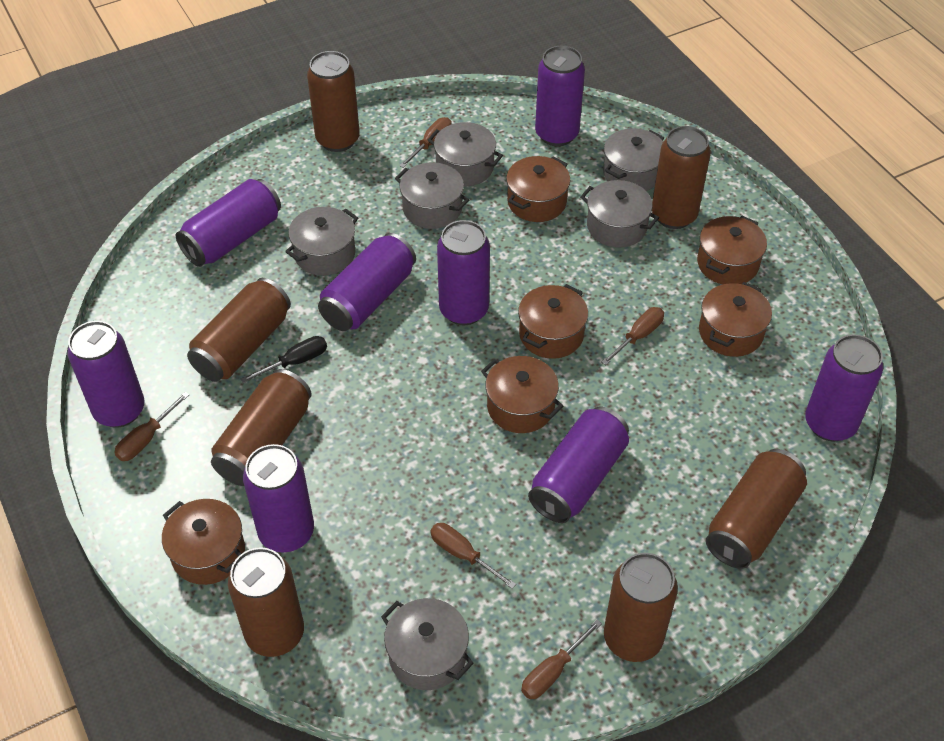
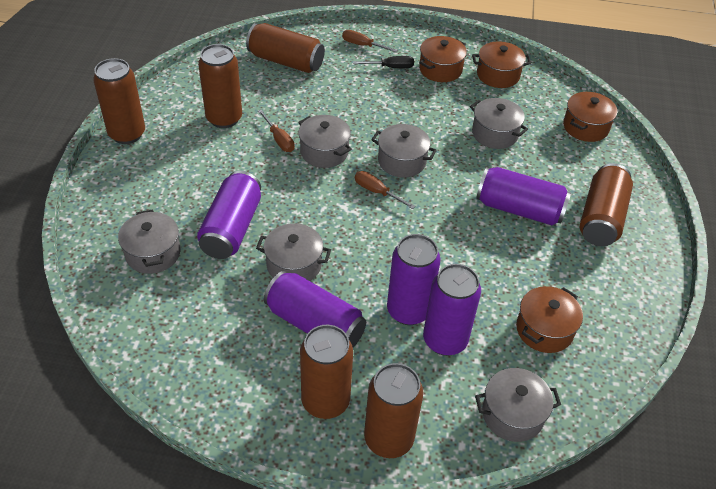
brown can: 7 -> 6
brown pot: 6 -> 4
brown screwdriver: 5 -> 3
purple can: 8 -> 5

